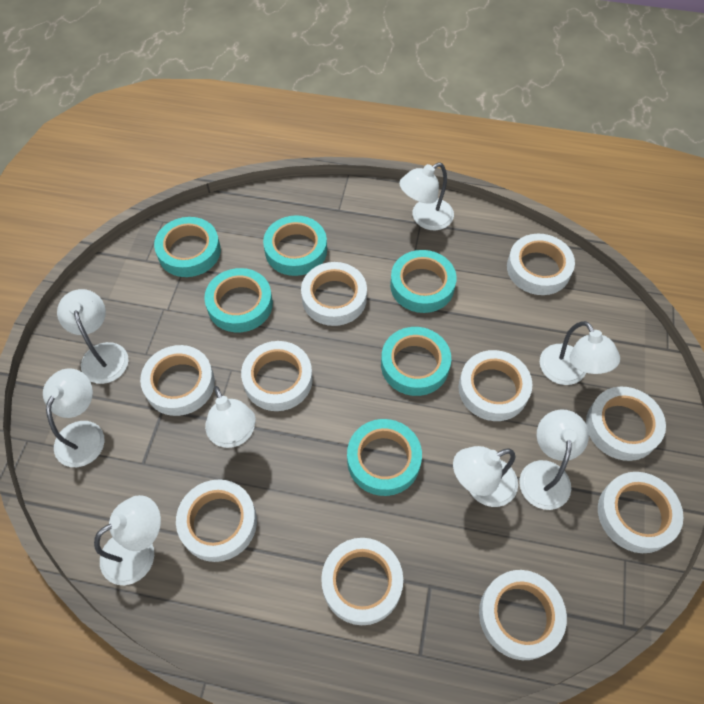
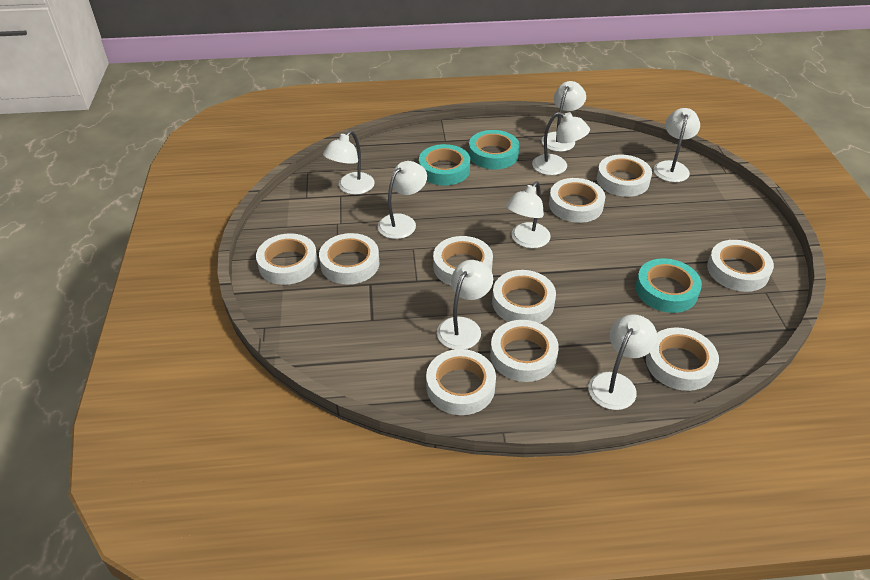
turquoise tape: 6 -> 3

